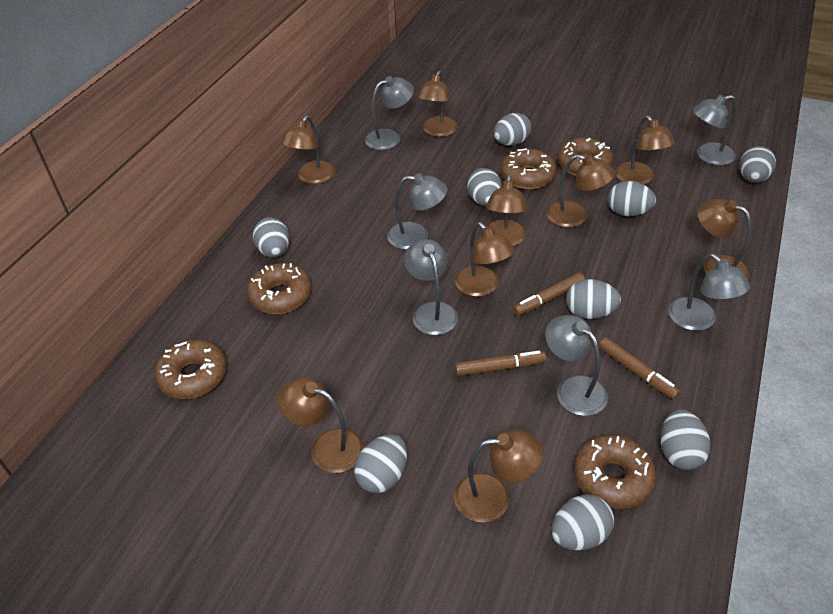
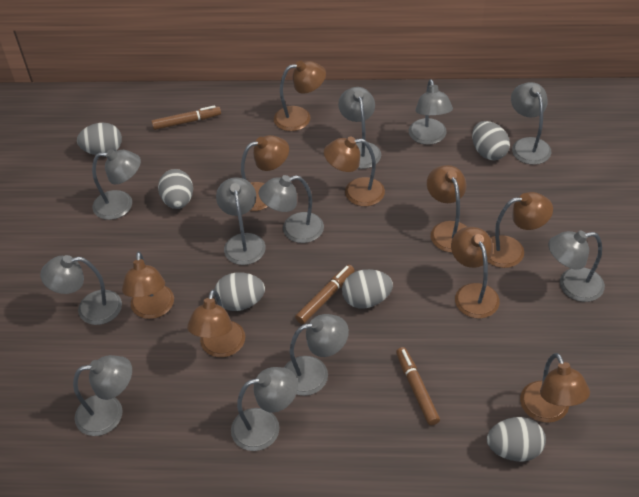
brown donut: 5 -> 0
grey egg: 9 -> 6
grey lamp: 6 -> 11

